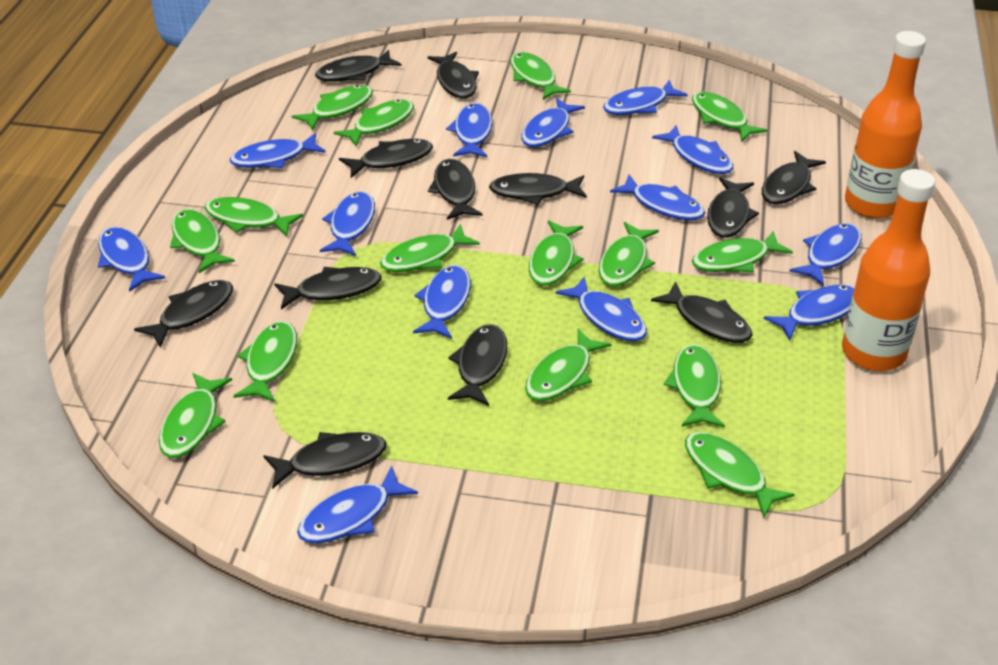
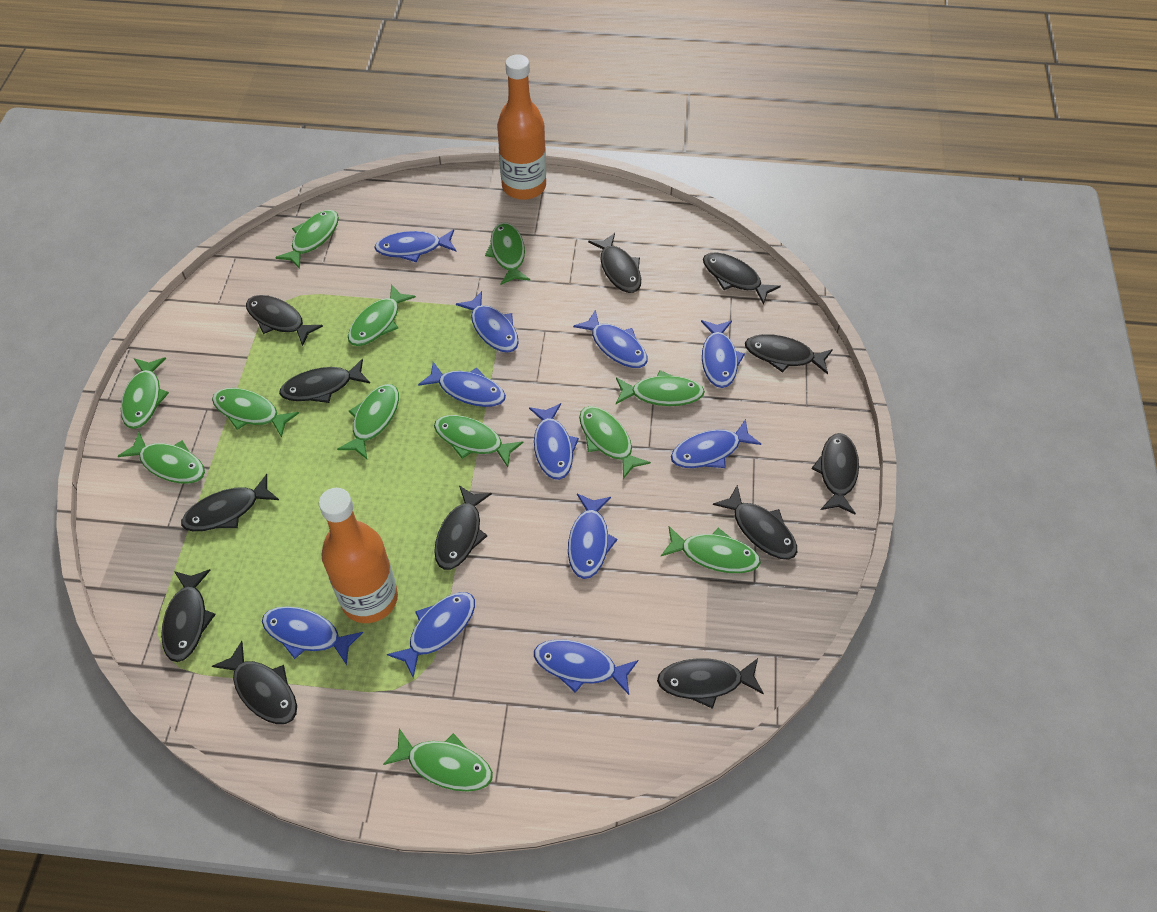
blue fish: 13 -> 11
green fish: 15 -> 12

